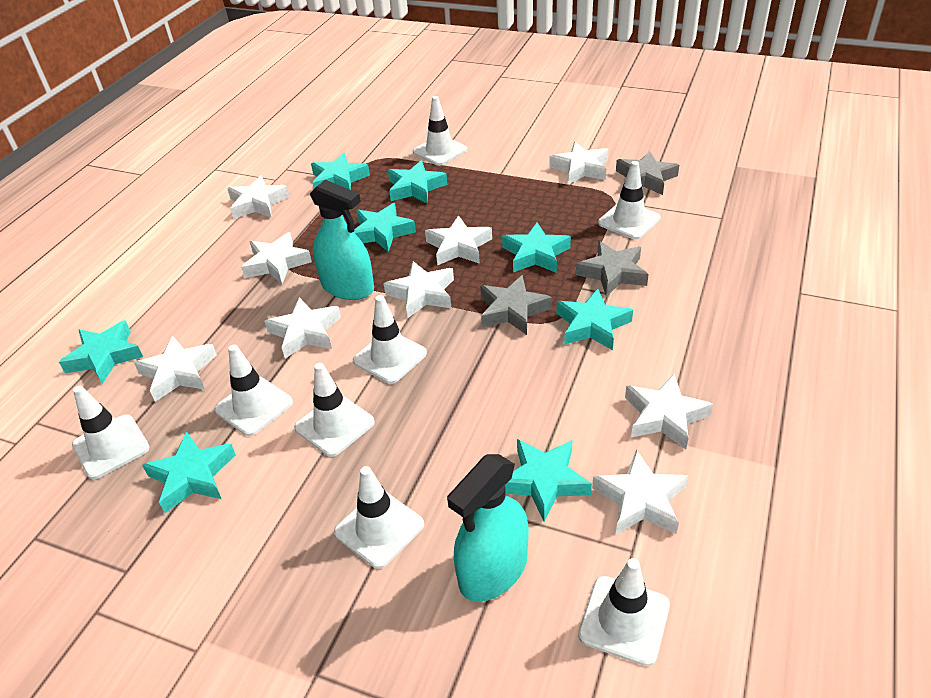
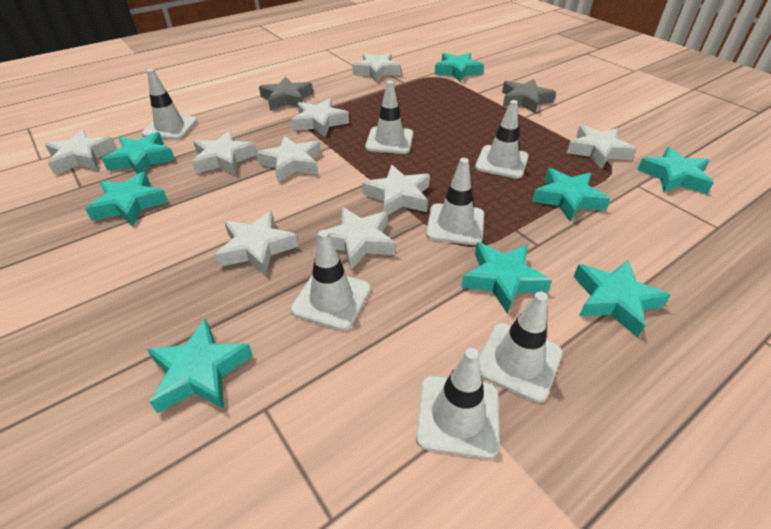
grey star: 3 -> 2
turquoise spray bottle: 2 -> 0
white traffic cone: 8 -> 7

